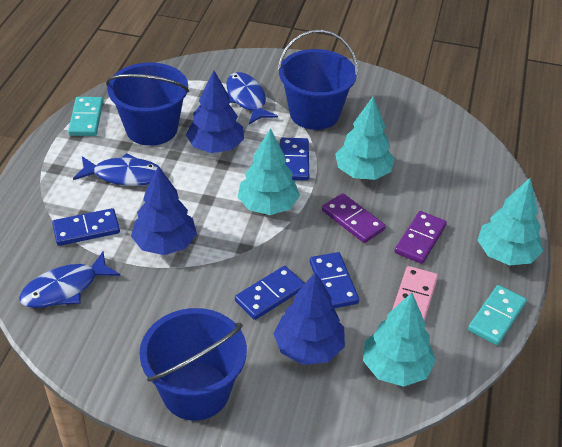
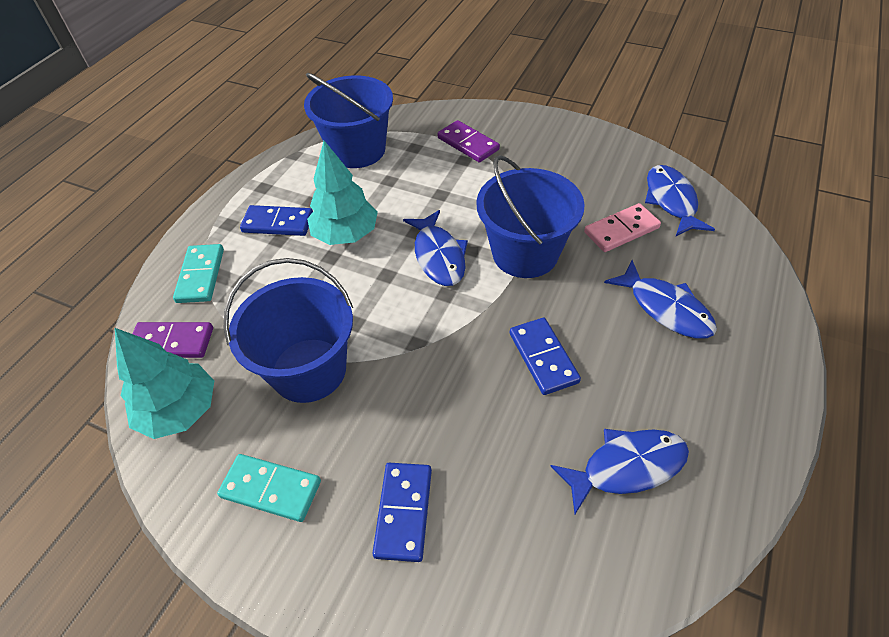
blue domino: 4 -> 3
blue fish: 3 -> 4
blue tree: 3 -> 0
turquoise tree: 4 -> 2

